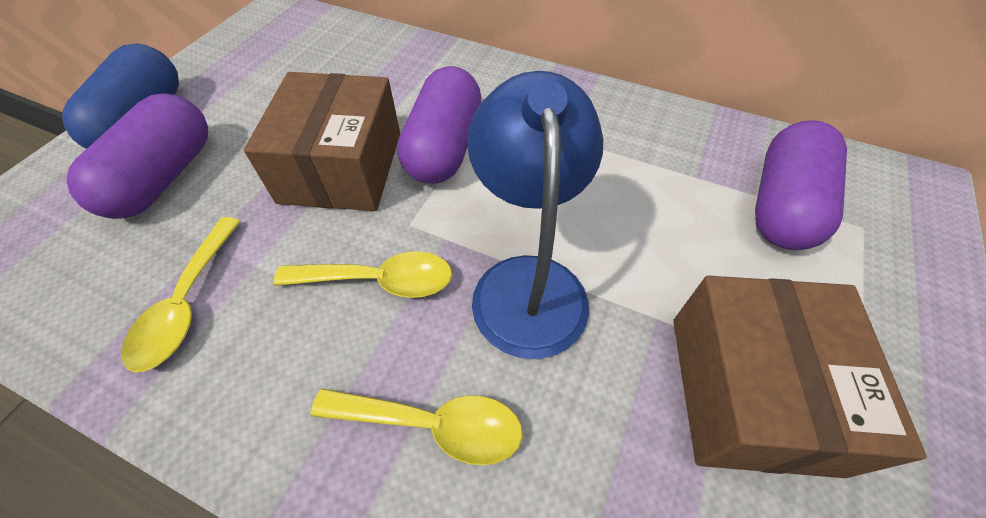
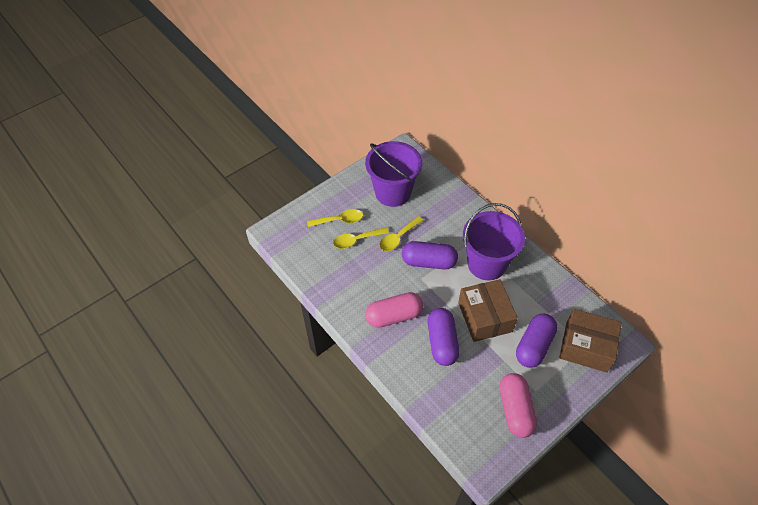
blue capsule: 1 -> 0
blue lamp: 1 -> 0
pink capsule: 0 -> 2
purple bucket: 0 -> 2

